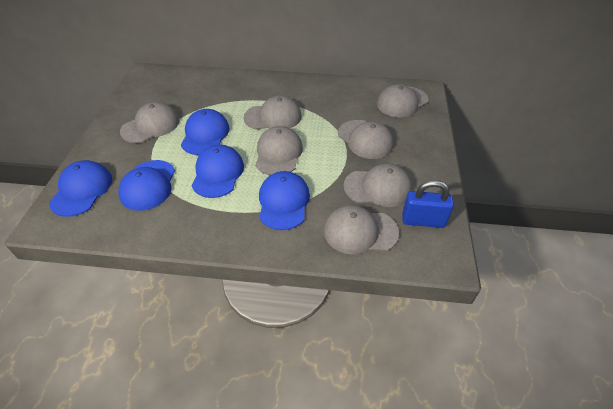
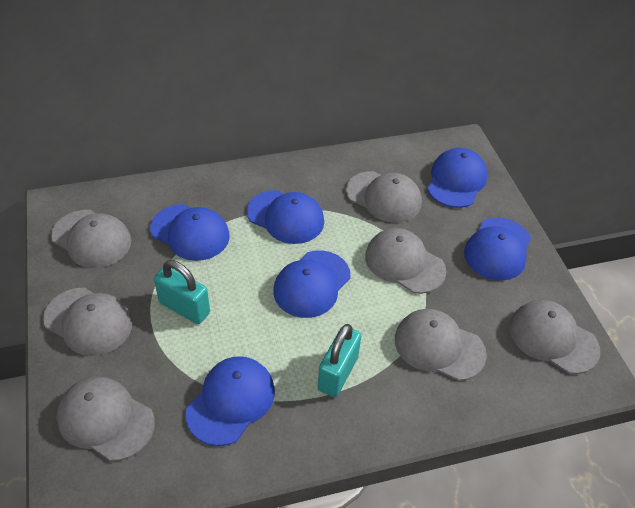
blue cap: 5 -> 6
blue padlock: 1 -> 0
turquoise padlock: 0 -> 2

